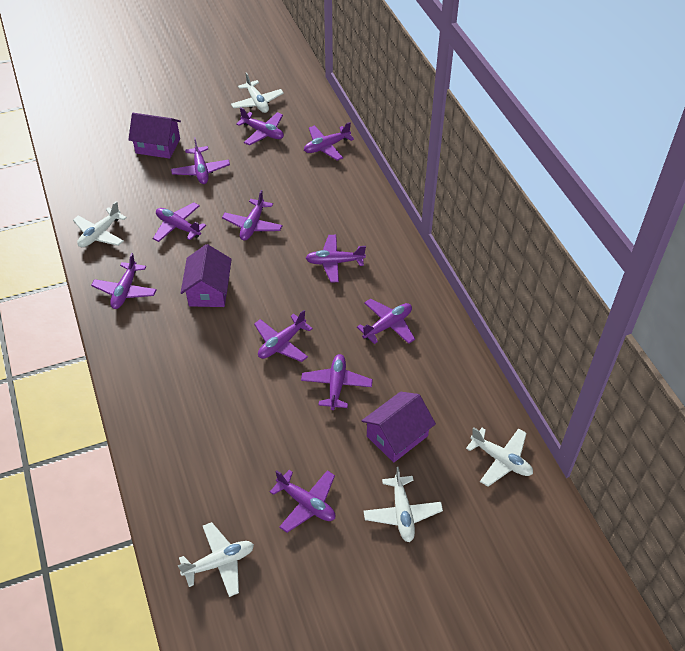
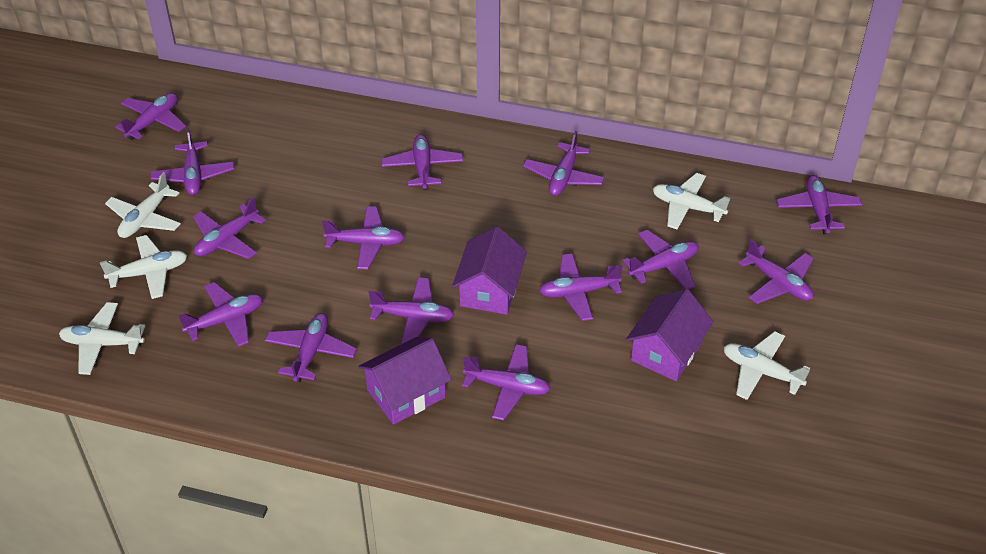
purple plane: 11 -> 14

